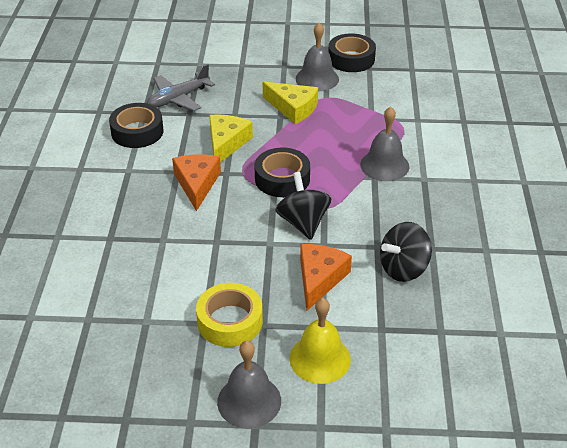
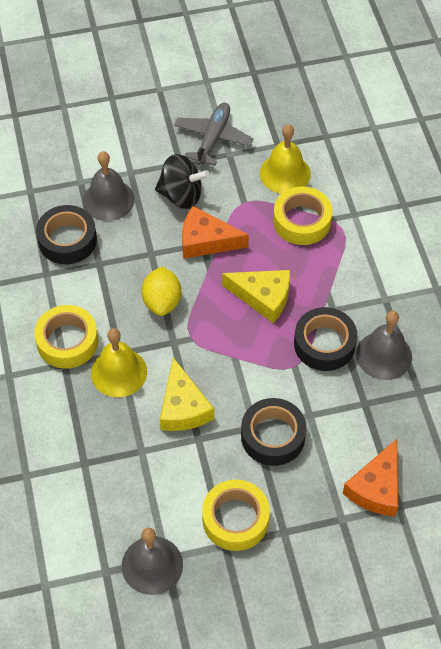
black spinning top: 2 -> 1
yellow bell: 1 -> 2
yellow lemon: 0 -> 1
yellow tape: 1 -> 3

